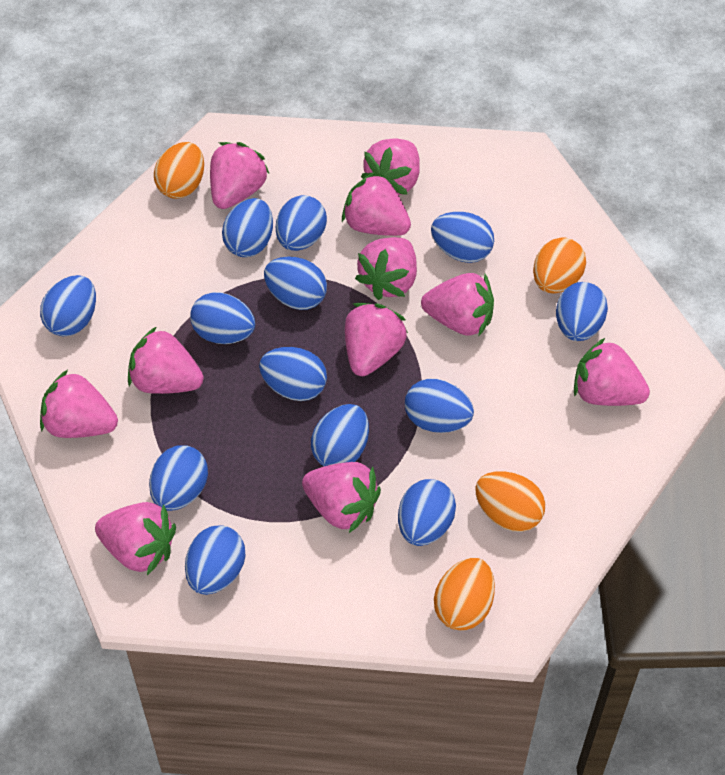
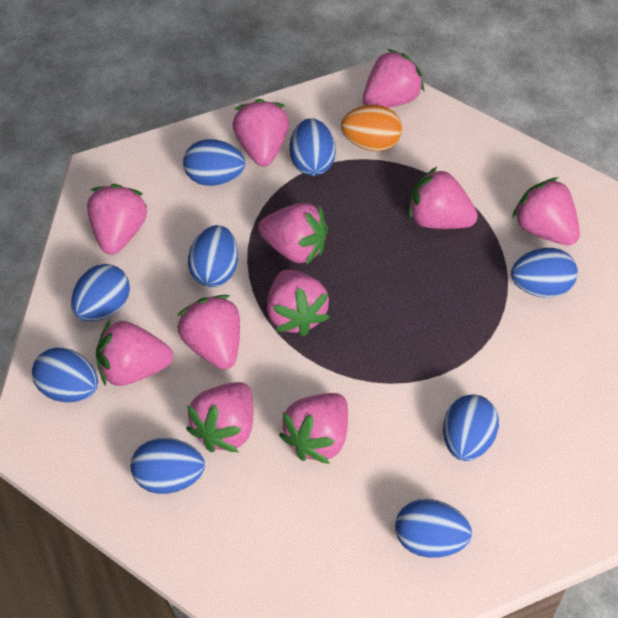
blue egg: 13 -> 9
orange egg: 4 -> 1

